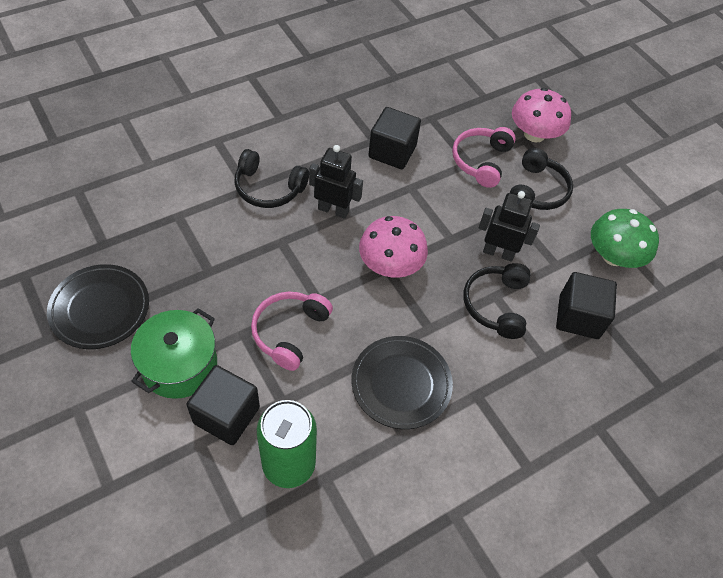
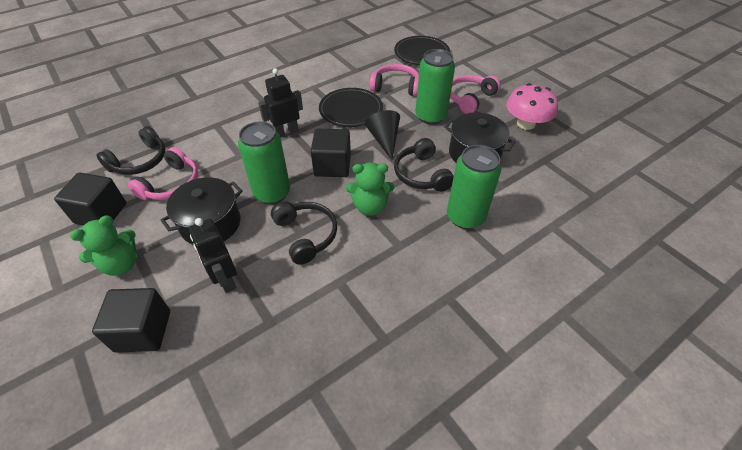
black cone: 0 -> 1
black pot: 0 -> 2
green can: 1 -> 3
green mushroom: 1 -> 0
green pot: 1 -> 0
green teddy bear: 0 -> 2
pink headphones: 2 -> 3
pink mushroom: 2 -> 1

